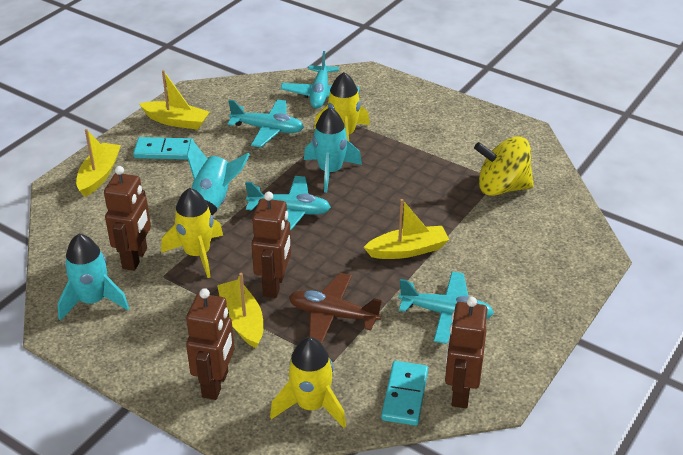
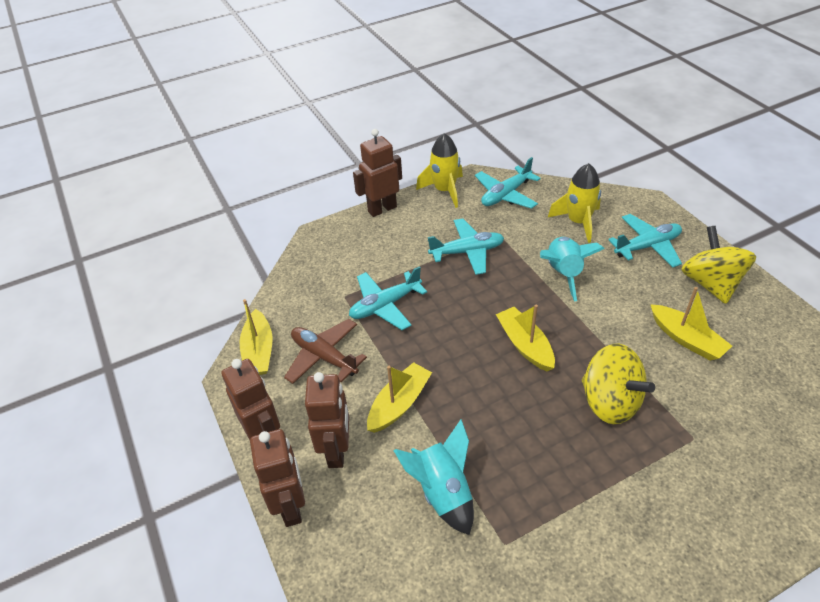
turquoise domino: 2 -> 0
turquoise rocket: 3 -> 2
yellow rocket: 3 -> 2
yellow spinning top: 1 -> 2

